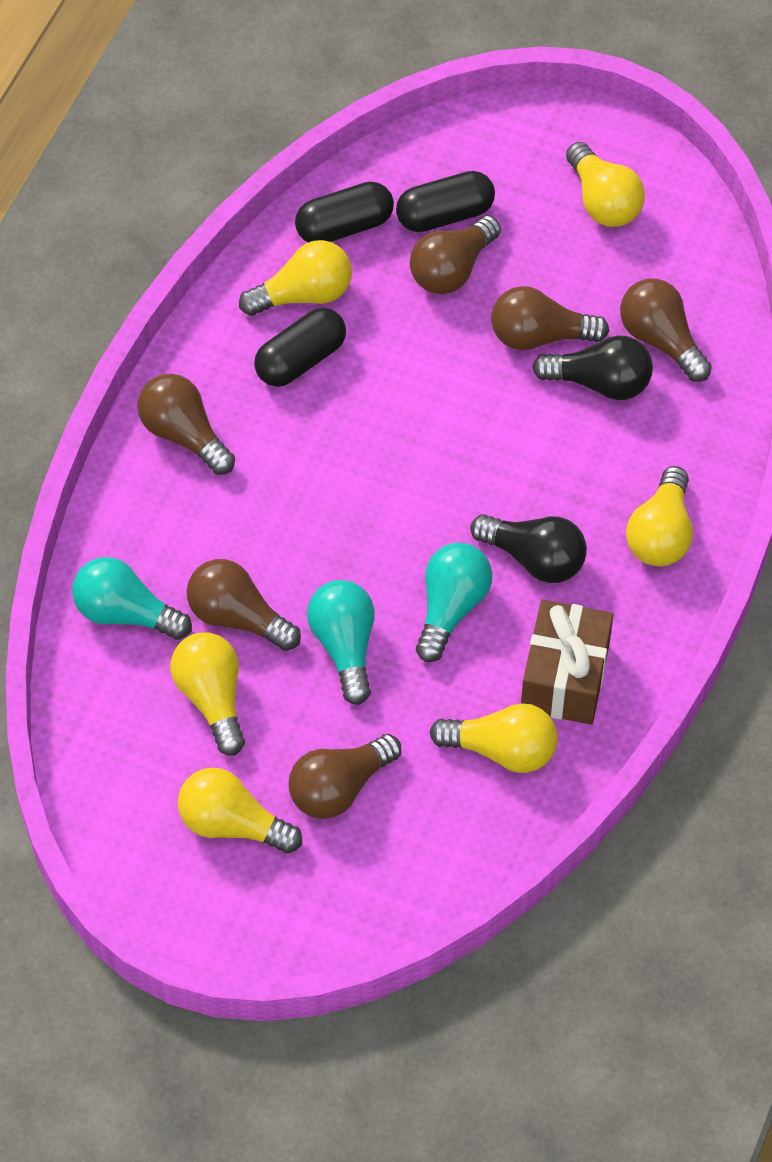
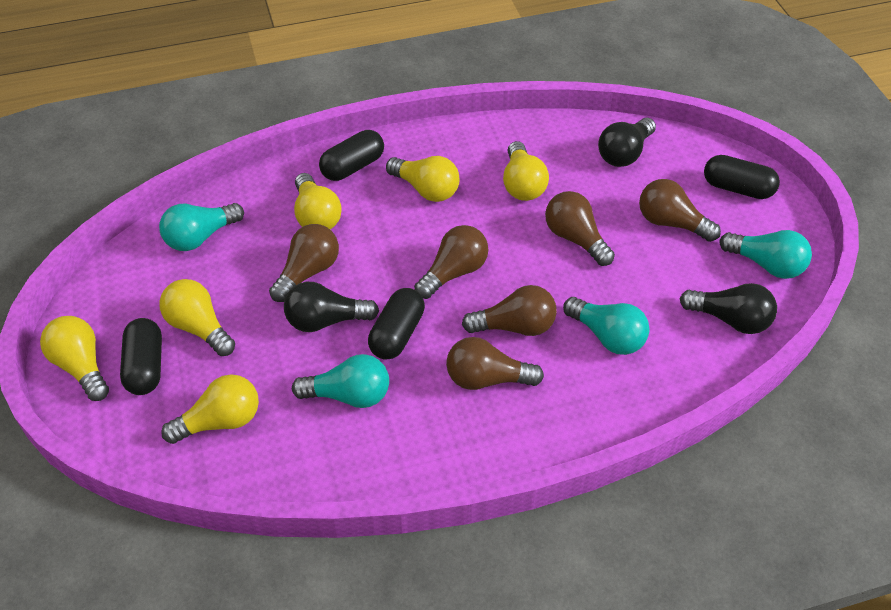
black capsule: 3 -> 4
black light bulb: 2 -> 3
brown gift: 1 -> 0
turquoise light bulb: 3 -> 4

